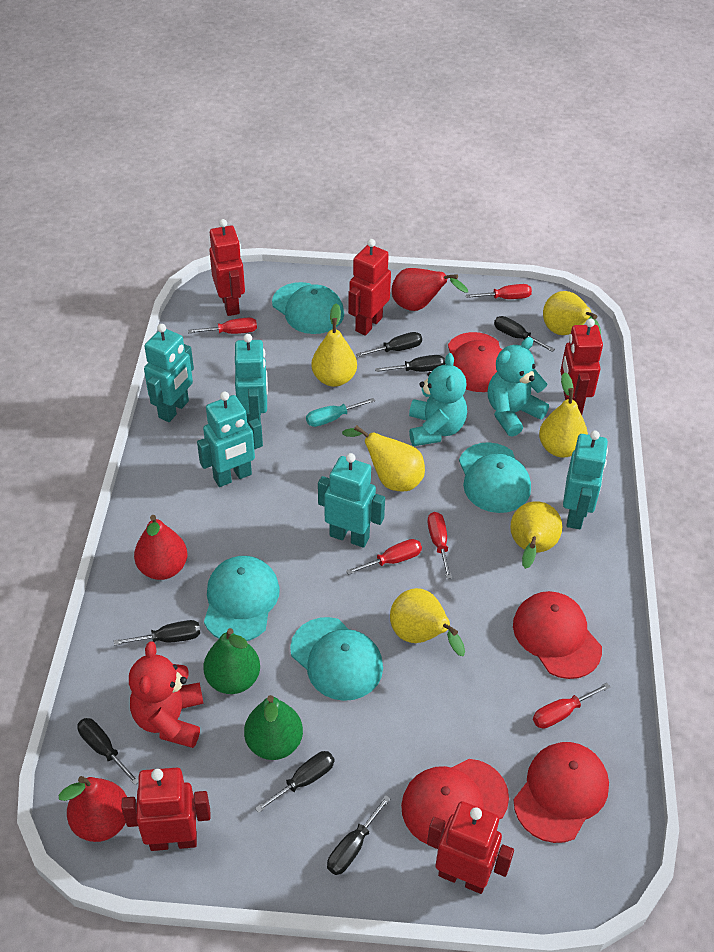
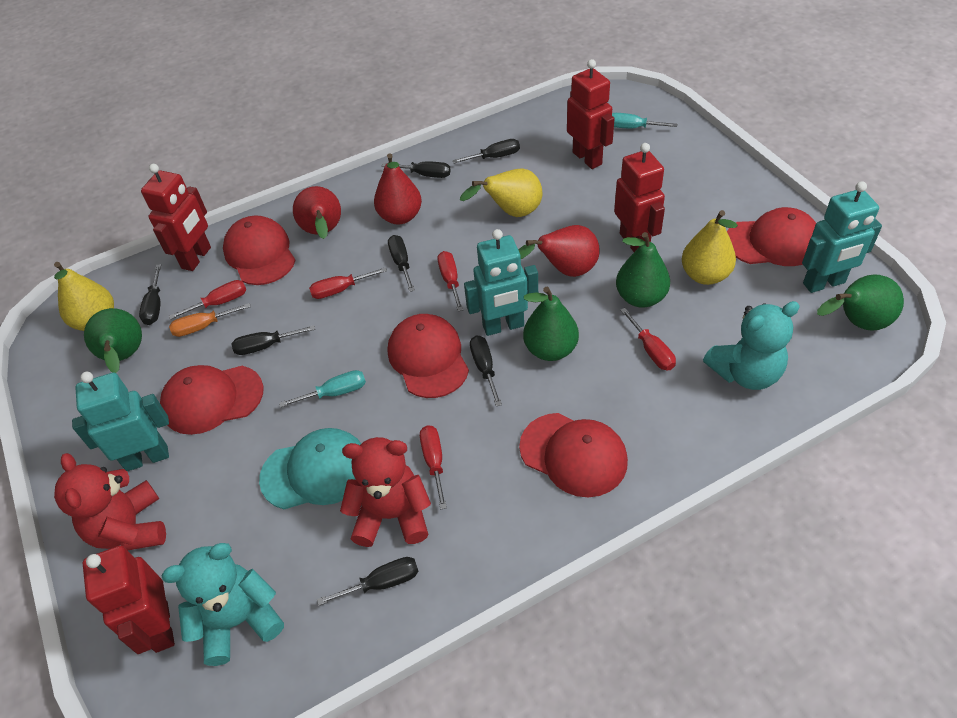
green pear: 2 -> 4
orange screwdriver: 0 -> 1
red cap: 4 -> 5
red robot: 5 -> 4
red teddy bear: 1 -> 2
turquoise cap: 4 -> 1
turquoise robot: 5 -> 3
turquoise screwdriver: 1 -> 2
yellow pear: 6 -> 3

